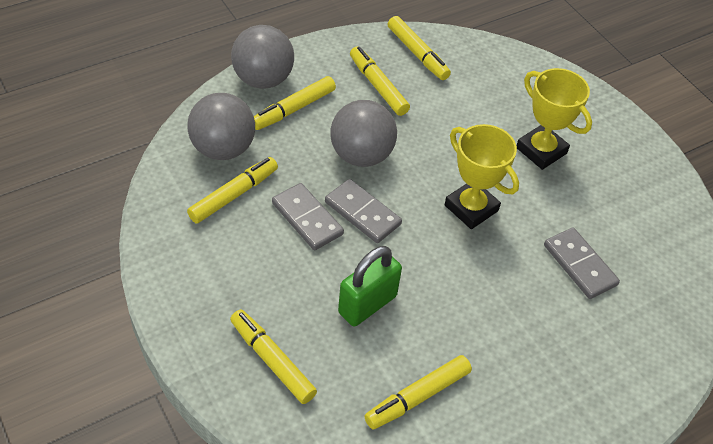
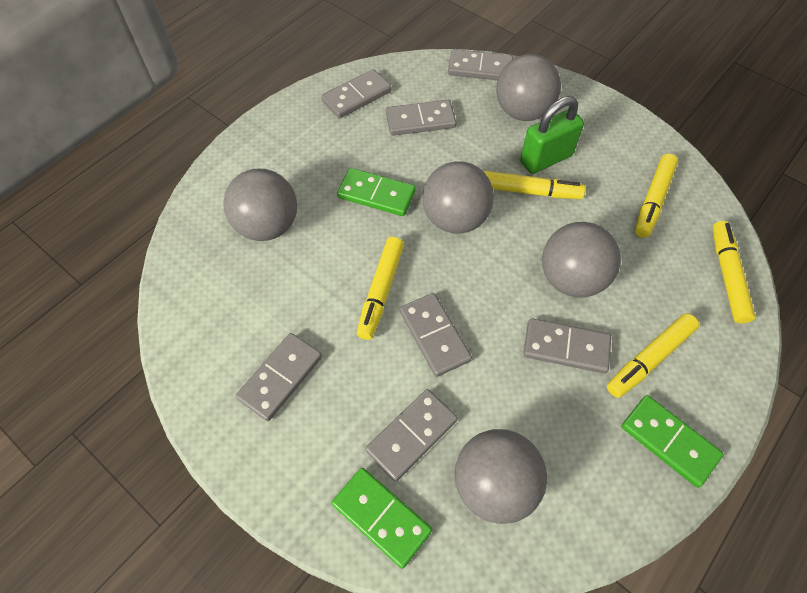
green domino: 0 -> 3
grey ball: 3 -> 5
grey domino: 3 -> 7
yellow marker: 6 -> 5
yellow trophy: 2 -> 0

